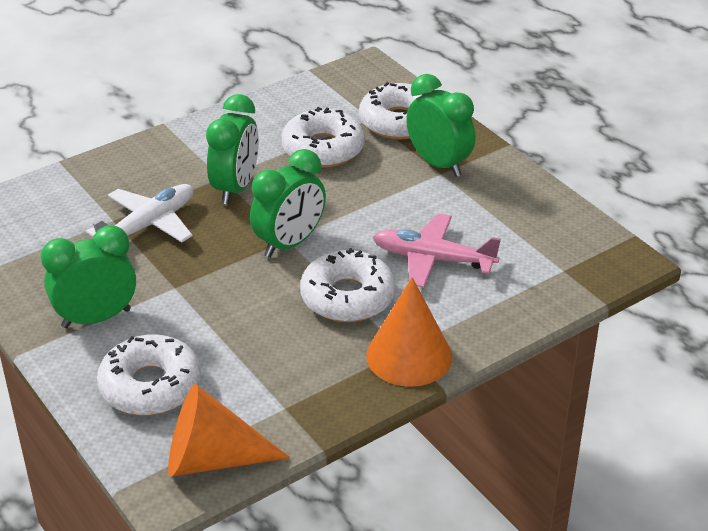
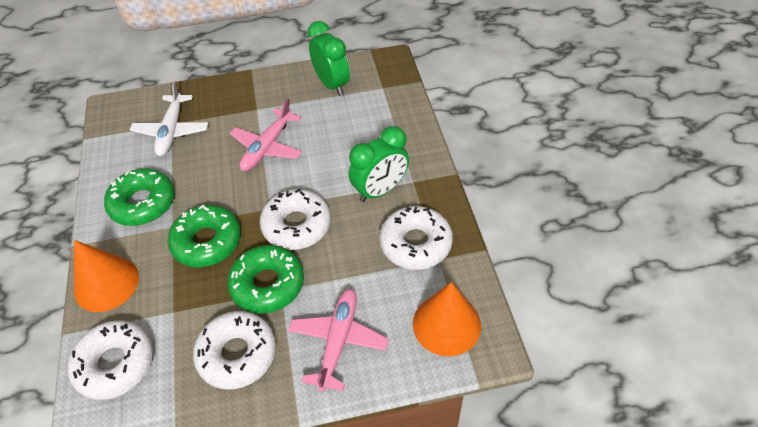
green clock: 4 -> 2
green donut: 0 -> 3
pink plane: 1 -> 2

